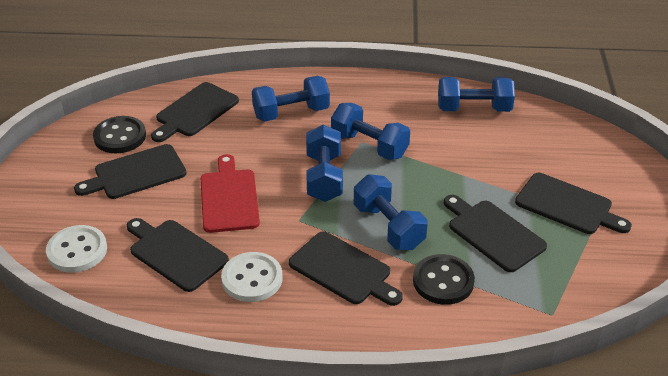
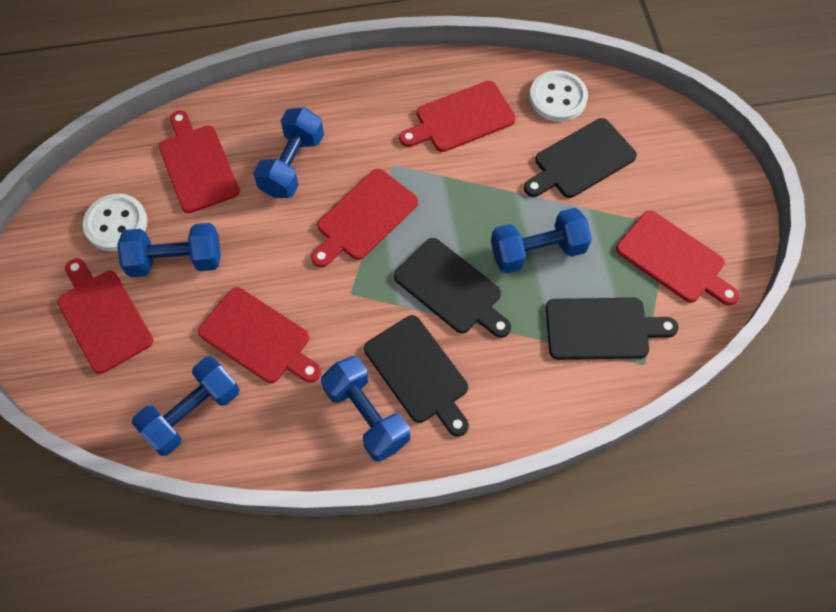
black button: 2 -> 0
black cutting board: 6 -> 4
red cutting board: 1 -> 6

